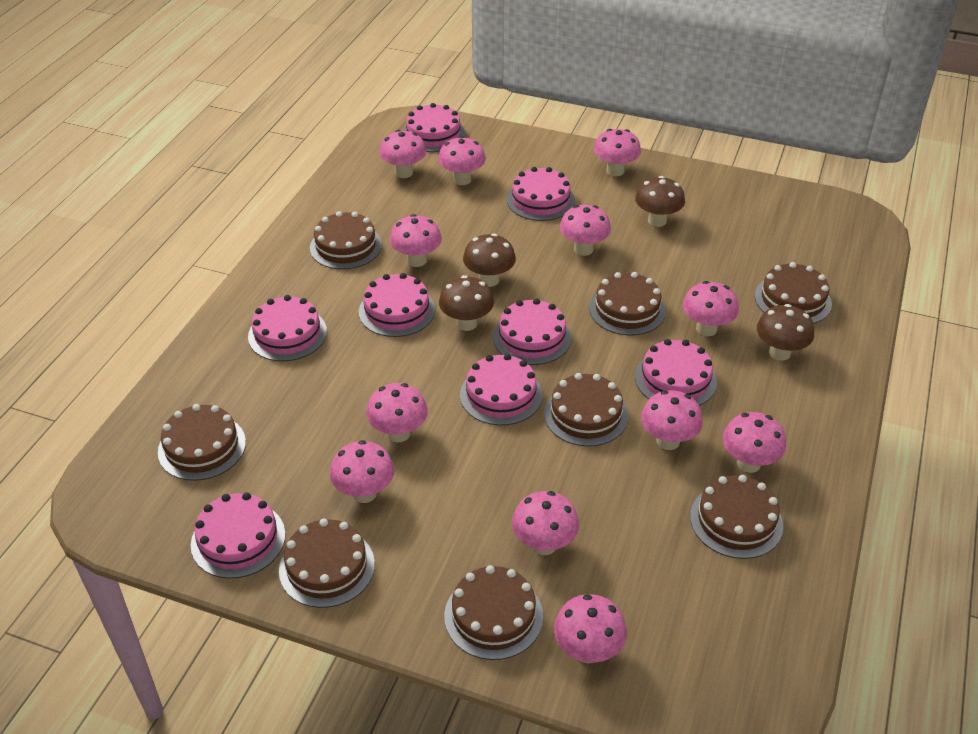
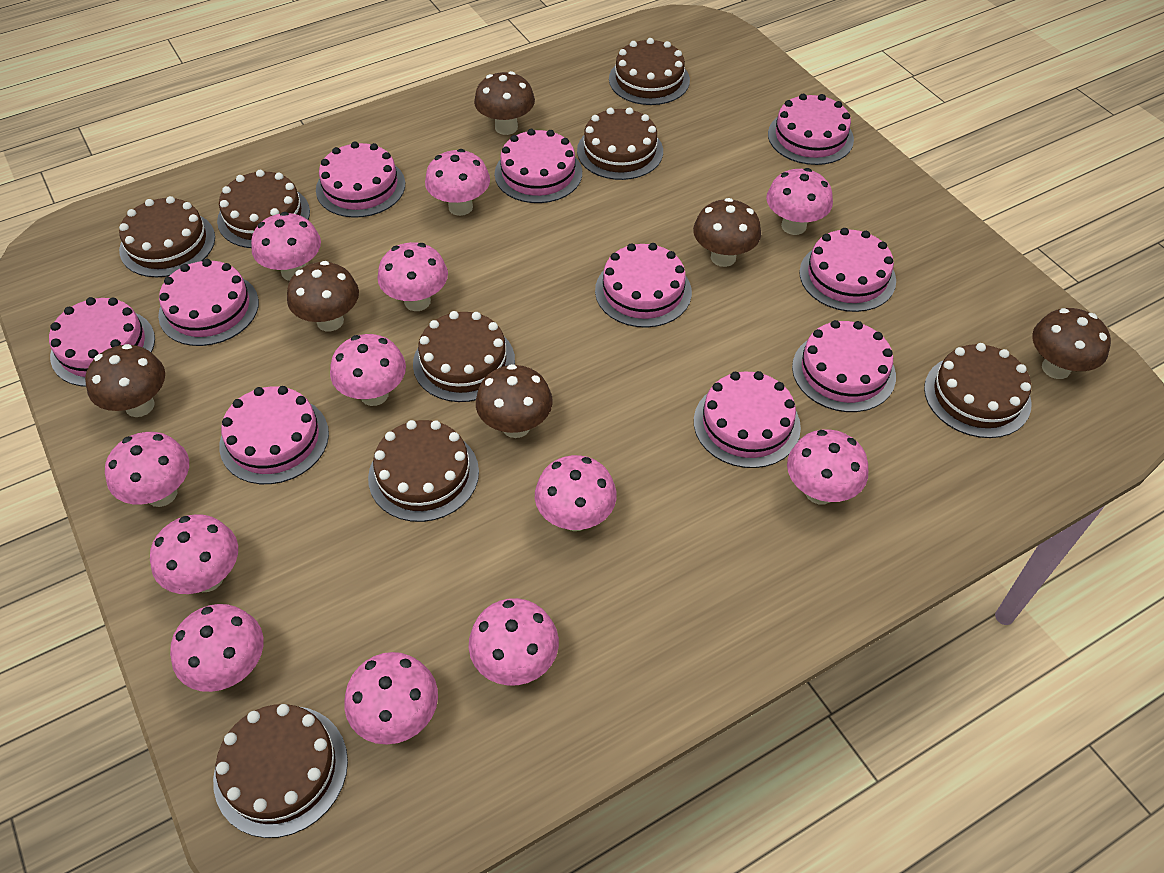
brown mushroom: 4 -> 6
pink cake: 8 -> 10

